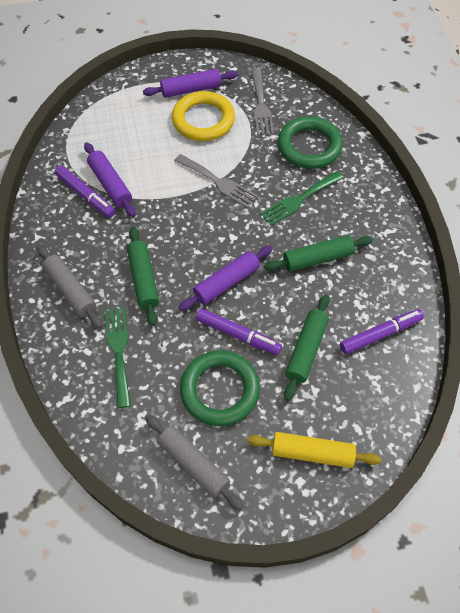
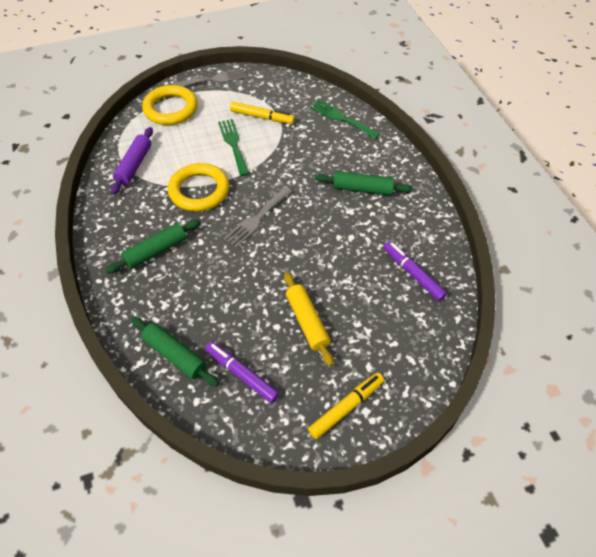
green ring: 2 -> 0
grey rolling pin: 2 -> 0
purple marker: 3 -> 2
purple rolling pin: 3 -> 1
yellow marker: 0 -> 2
yellow ring: 1 -> 2

